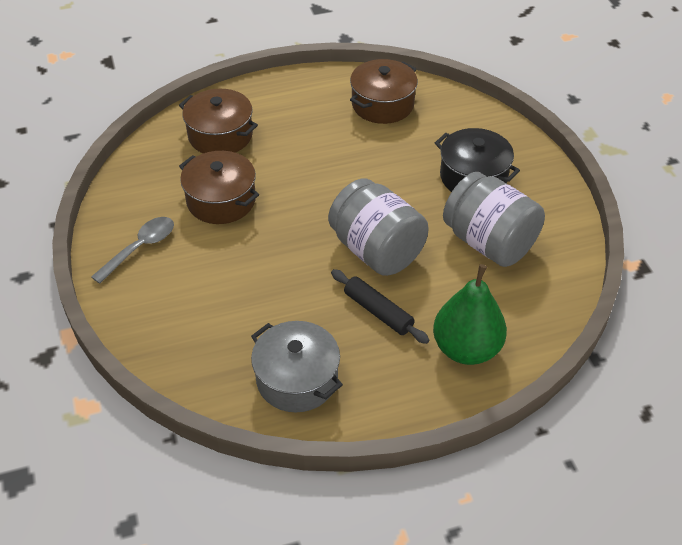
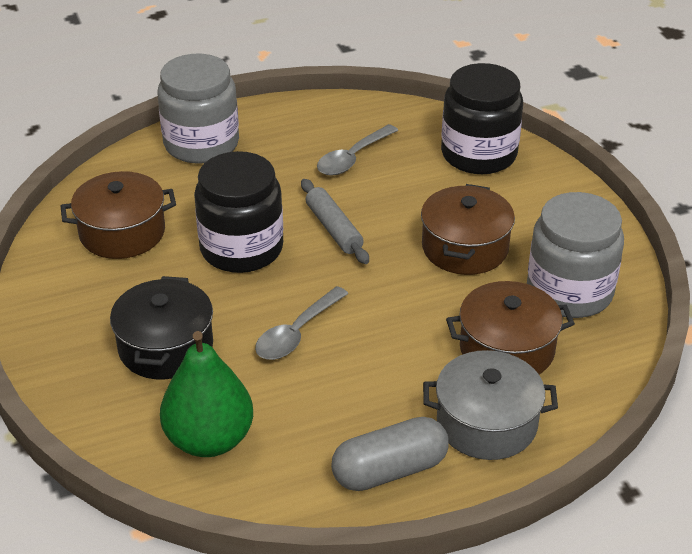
black jar: 0 -> 2
black rolling pin: 1 -> 0
grey capsule: 0 -> 1
grey rolling pin: 0 -> 1
grey spoon: 1 -> 2

